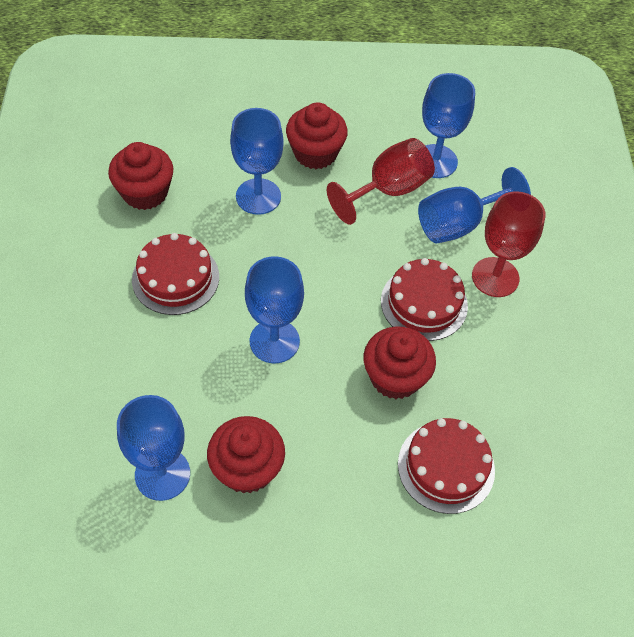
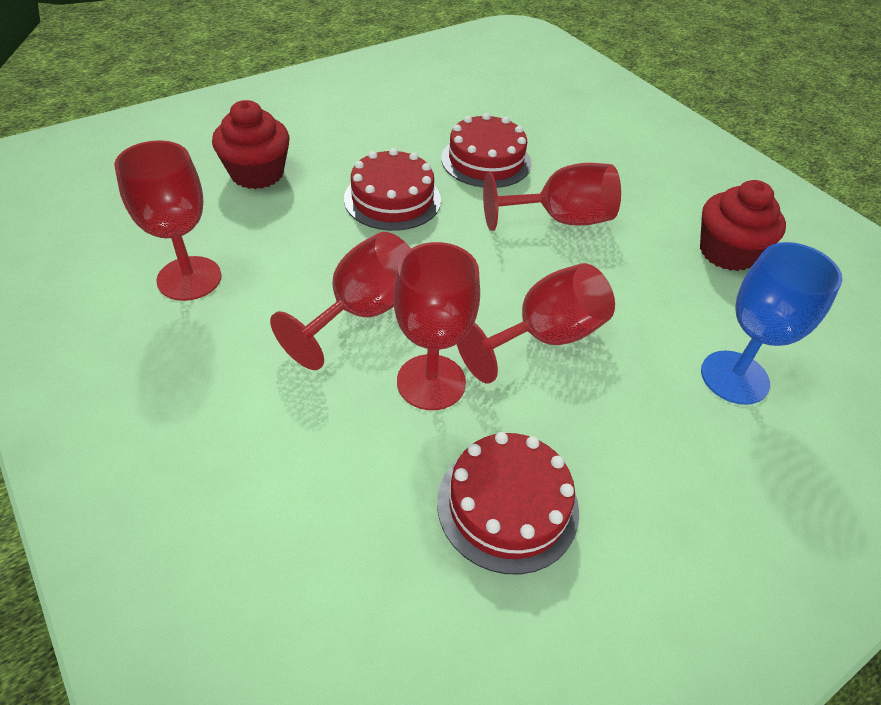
blue goblet: 5 -> 1
red cupcake: 4 -> 2
red goblet: 2 -> 5

